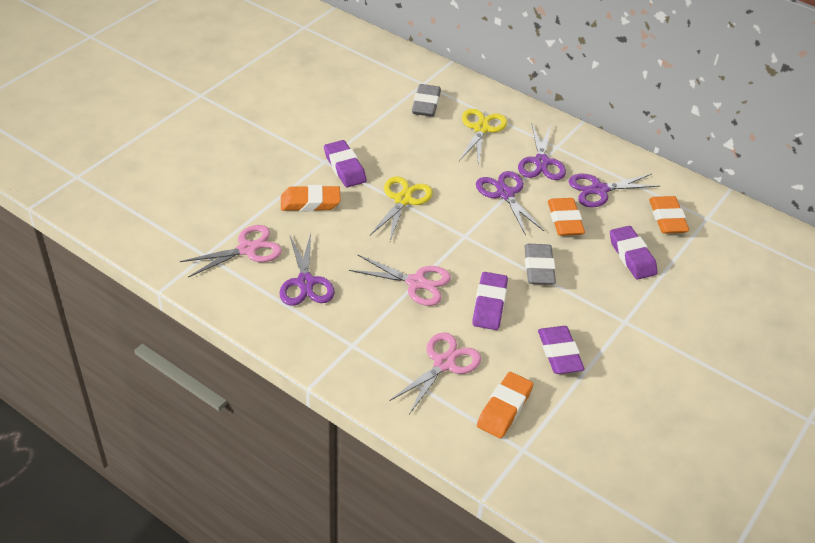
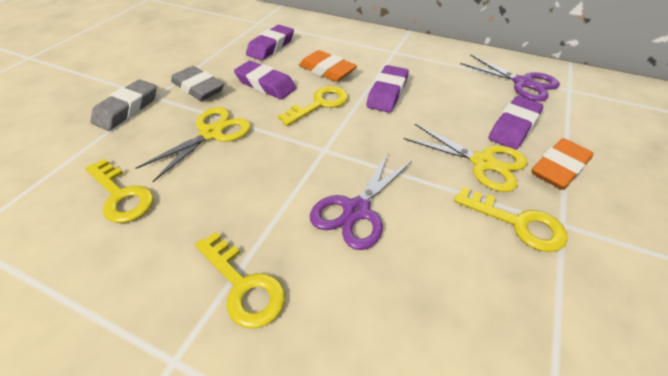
orange eraser: 4 -> 2
pink scissors: 3 -> 0
purple scissors: 4 -> 2
yellow key: 0 -> 4

